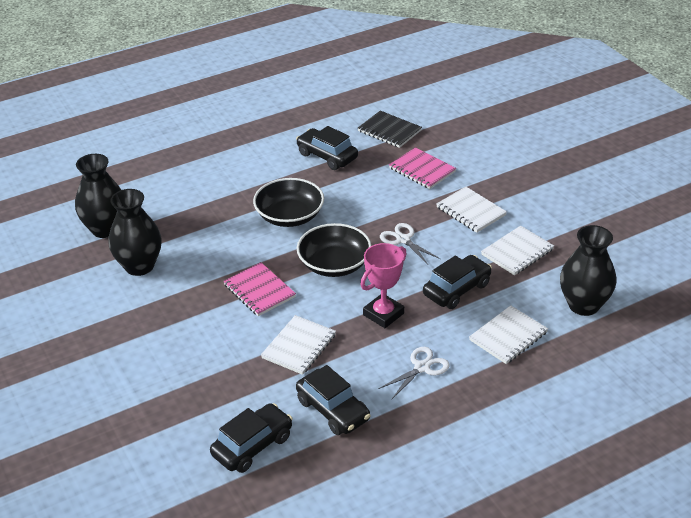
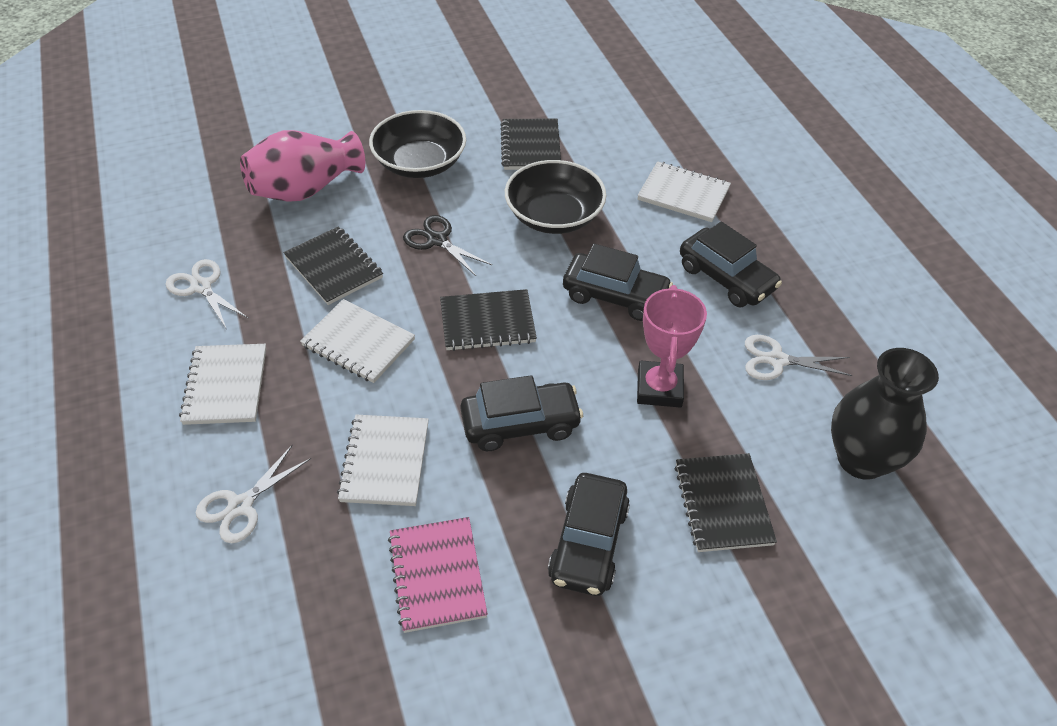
black notebook: 1 -> 4
black scissors: 0 -> 1
black vase: 3 -> 1
pink notebook: 2 -> 1
pink vase: 0 -> 1
white scissors: 2 -> 3

